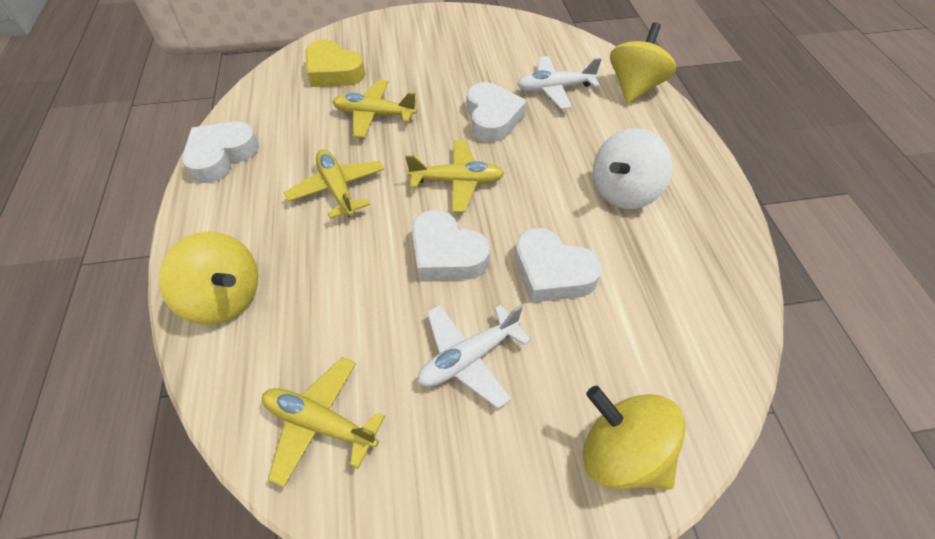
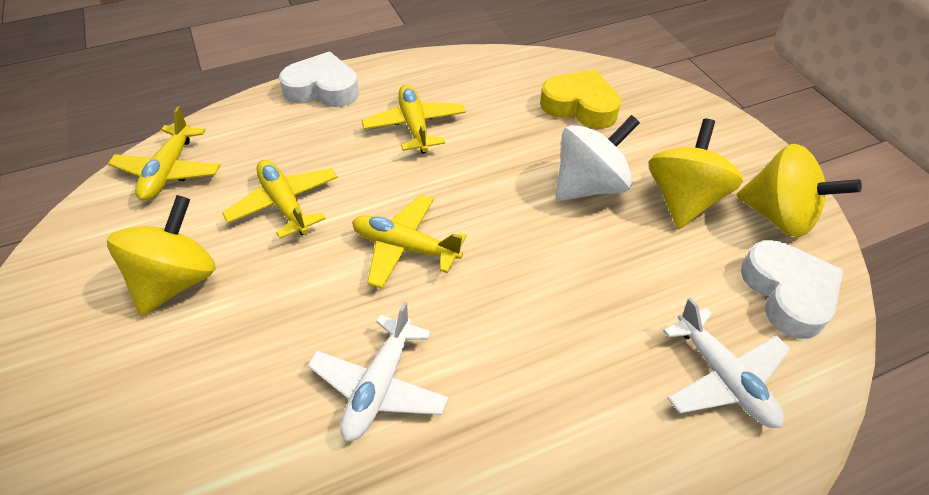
white heart: 4 -> 2

